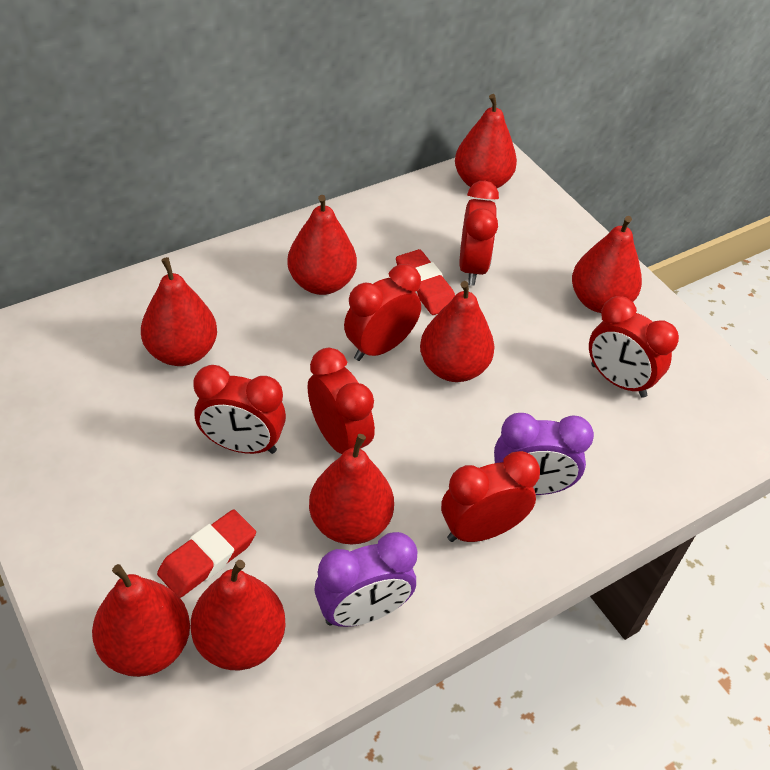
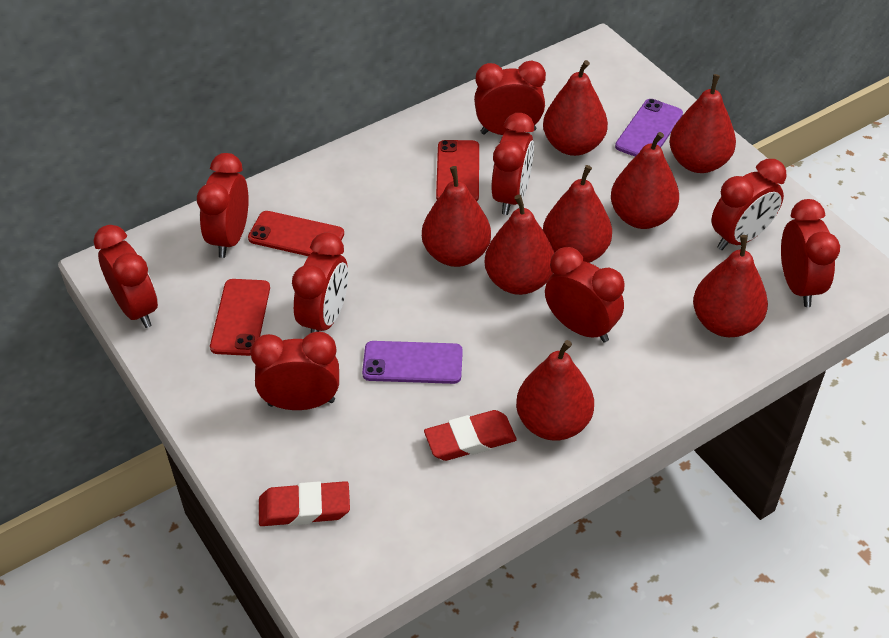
purple clock: 2 -> 0
purple phone: 0 -> 2
red clock: 6 -> 9
red phone: 0 -> 3

